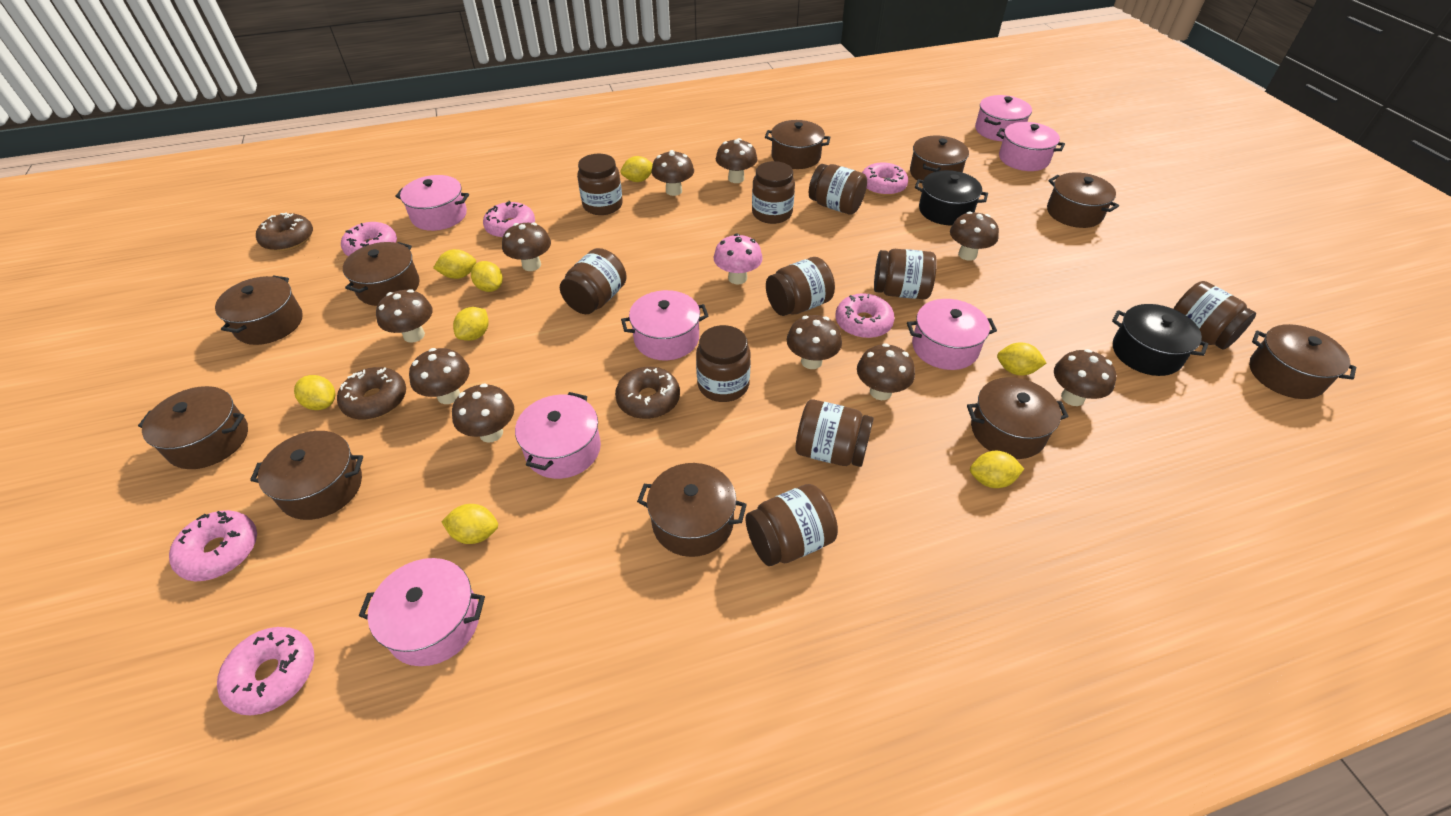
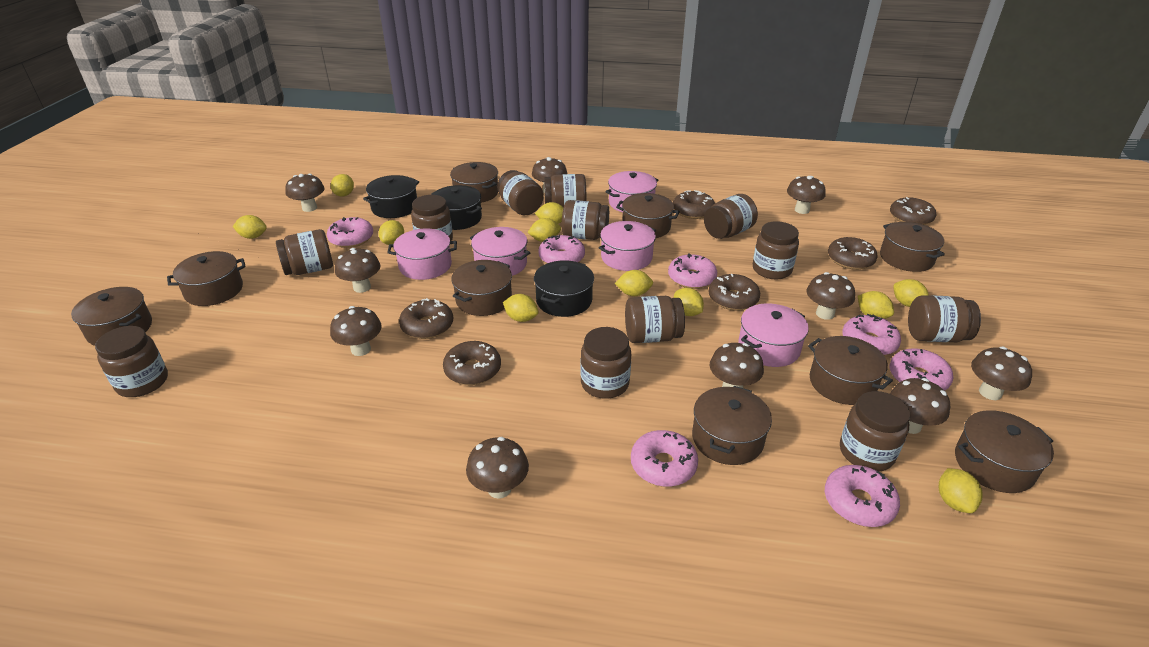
black pot: 2 -> 3
brown donut: 3 -> 6
brown jar: 10 -> 12
brown pot: 10 -> 9
pink donut: 6 -> 7
pink mushroom: 1 -> 0
pink pot: 7 -> 5
yellow lemon: 8 -> 11

